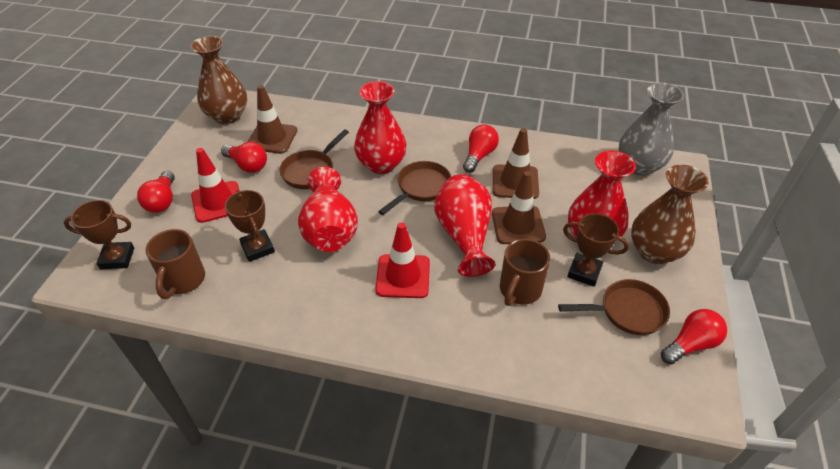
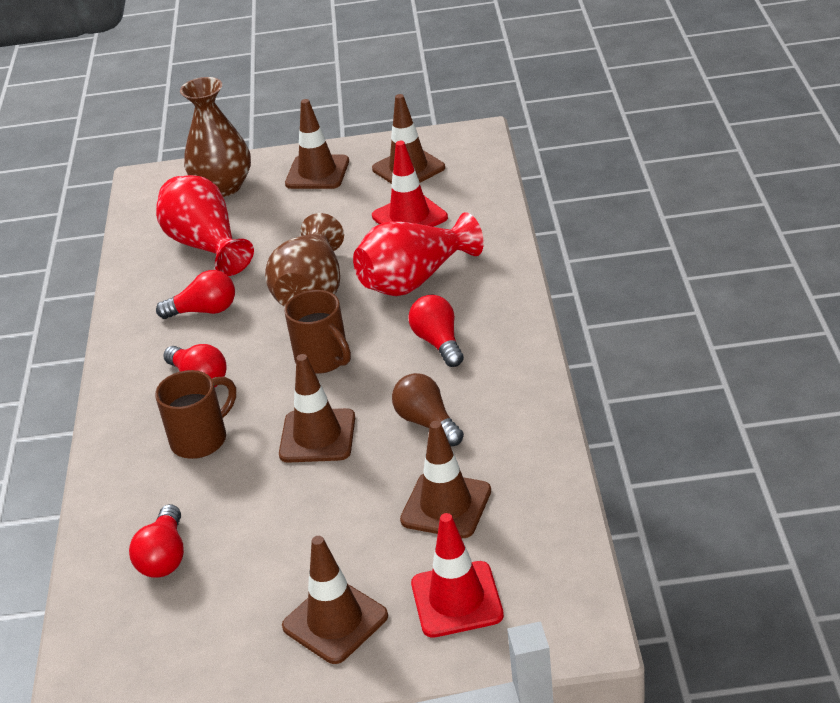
brown light bulb: 0 -> 1
brown pan: 3 -> 0
brown traffic cone: 3 -> 5
brown trophy: 3 -> 0
grey vase: 1 -> 0
red vase: 4 -> 2

